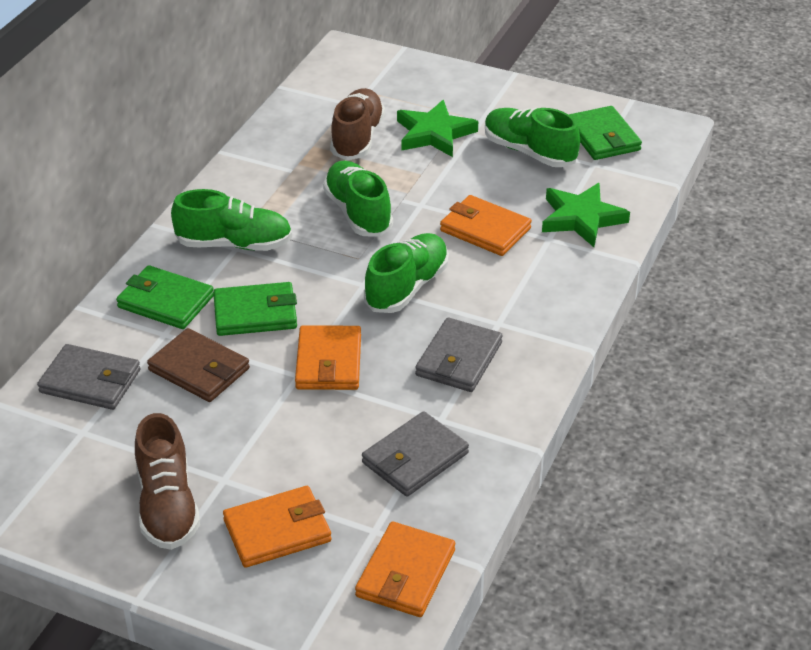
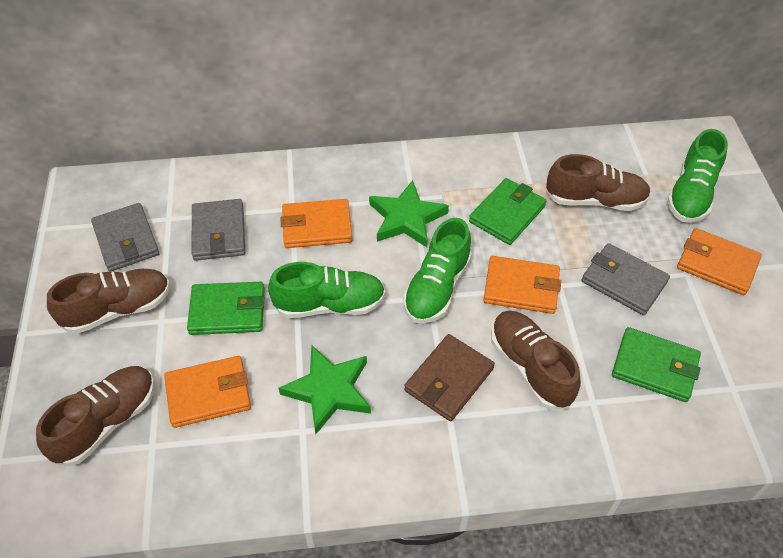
brown shoe: 2 -> 4
green shoe: 4 -> 3

